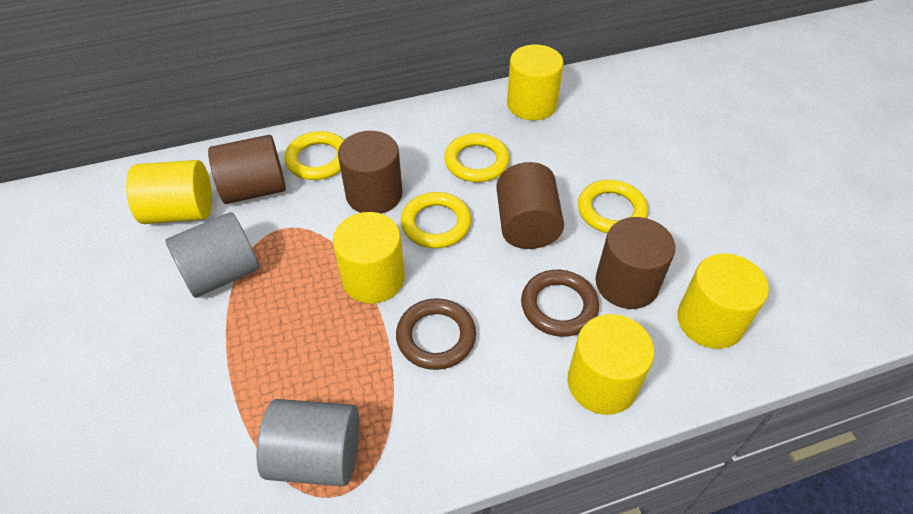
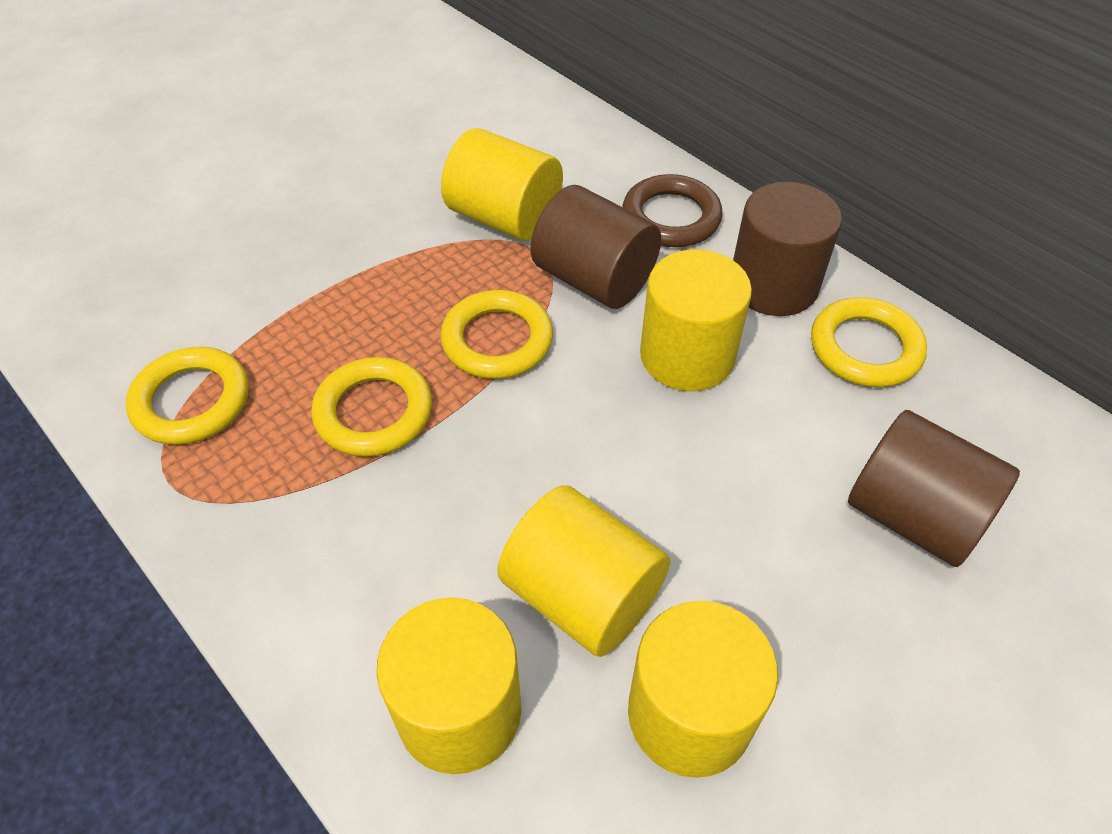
brown cylinder: 4 -> 3
brown ring: 2 -> 1
grey cylinder: 2 -> 0

